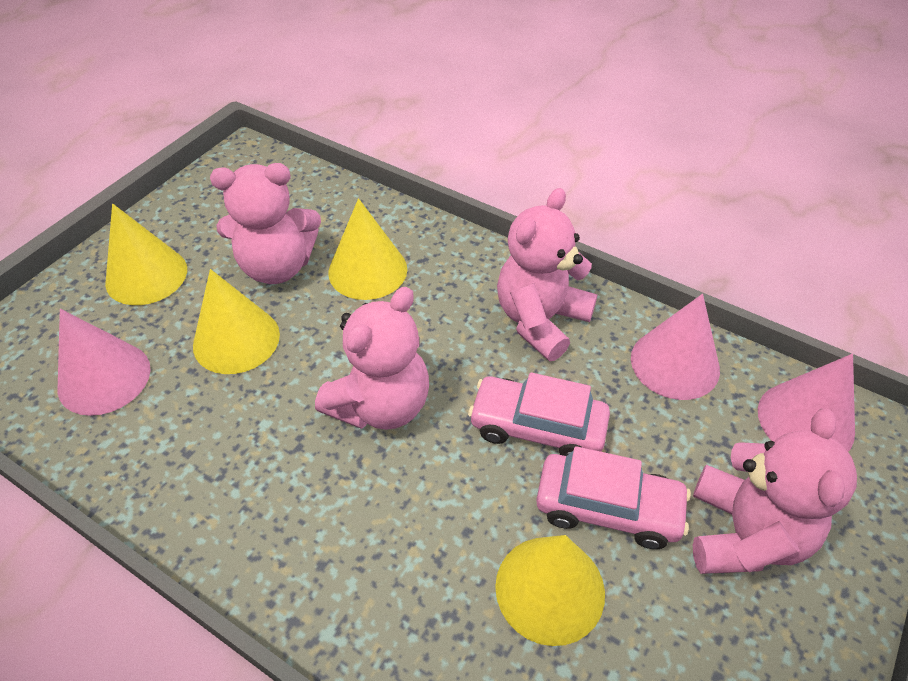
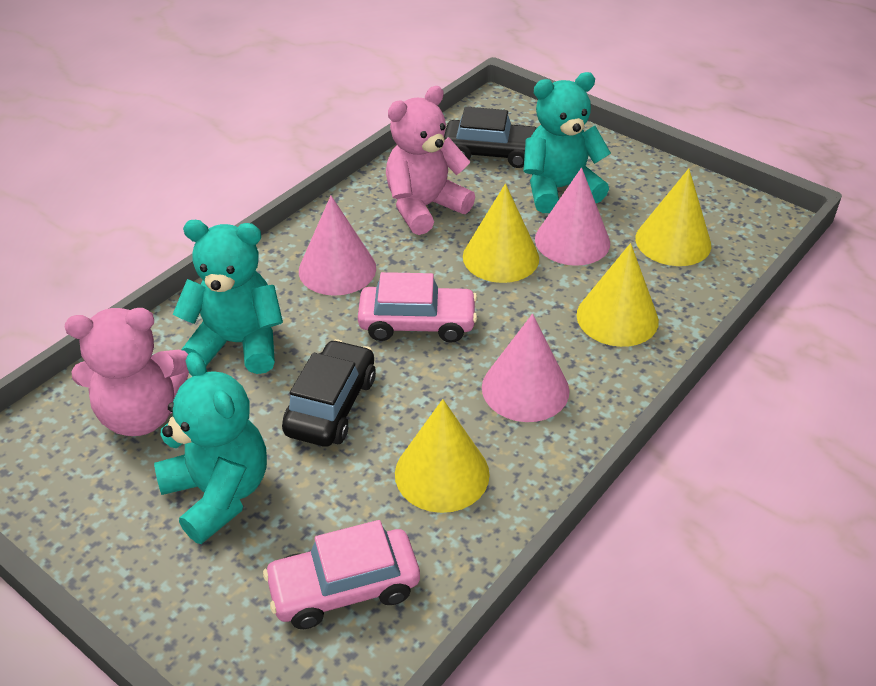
black car: 0 -> 2
pink teddy bear: 4 -> 2
turquoise teddy bear: 0 -> 3

